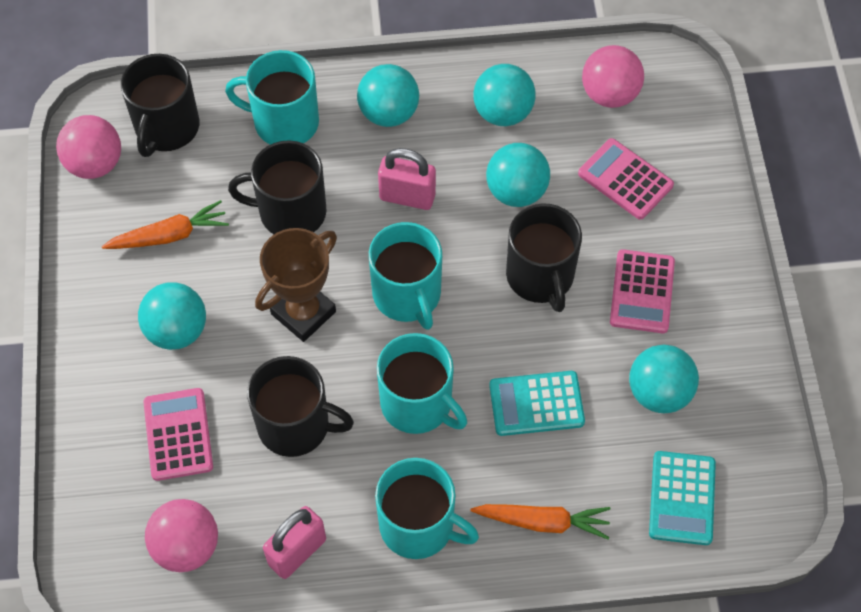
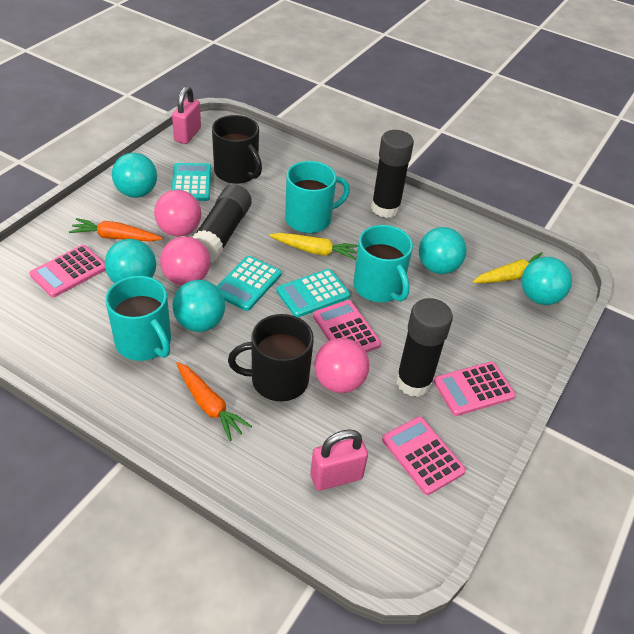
black glue stick: 0 -> 3
black mug: 4 -> 2
brown trophy: 1 -> 0
pink calculator: 3 -> 4
turquoise calculator: 2 -> 3
turquoise mug: 4 -> 3
yellow carrot: 0 -> 2

